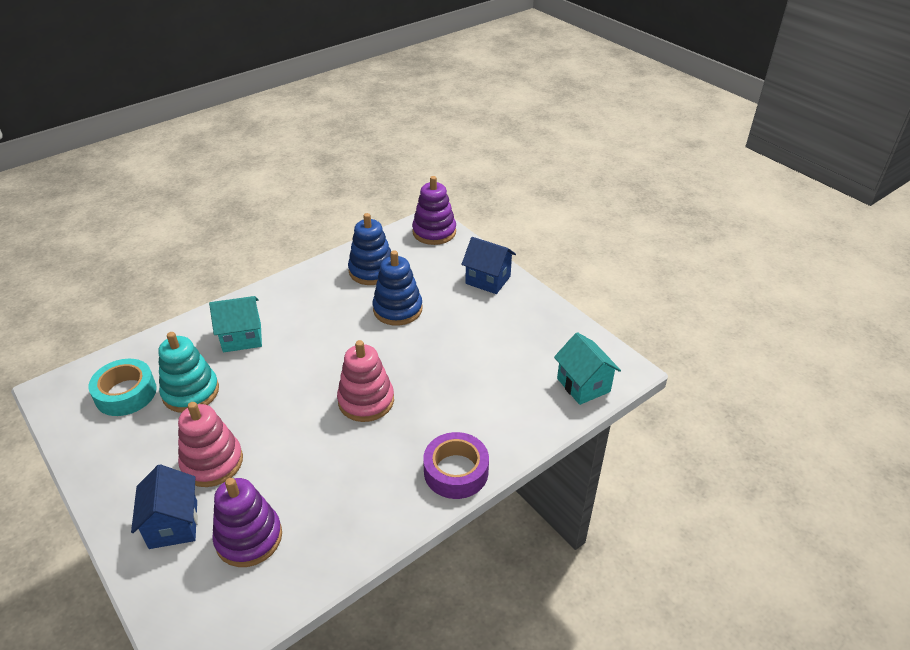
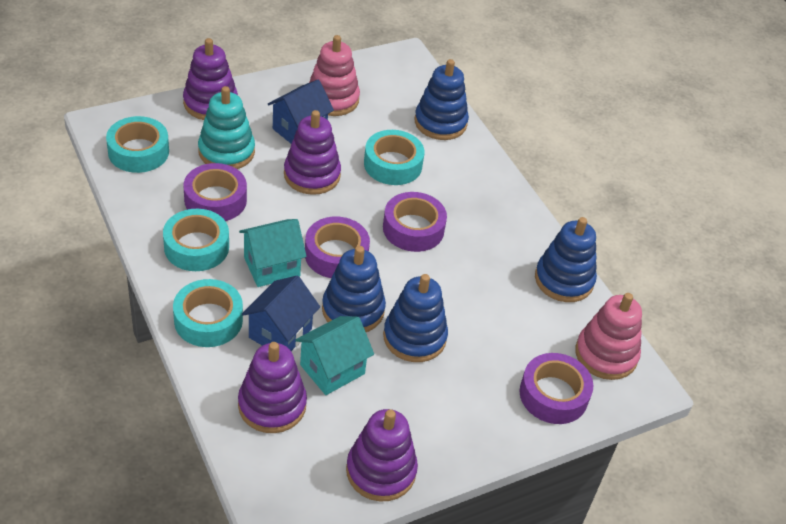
blue stacking toy: 2 -> 4
purple stacking toy: 2 -> 4
purple tape: 1 -> 4
turquoise tape: 1 -> 4

